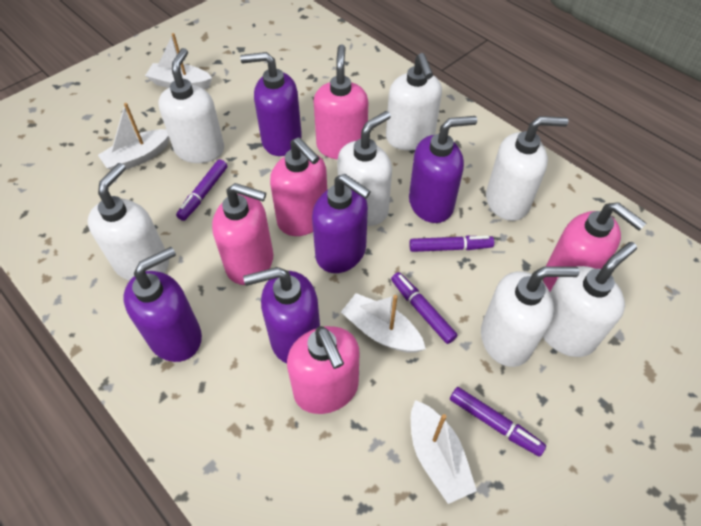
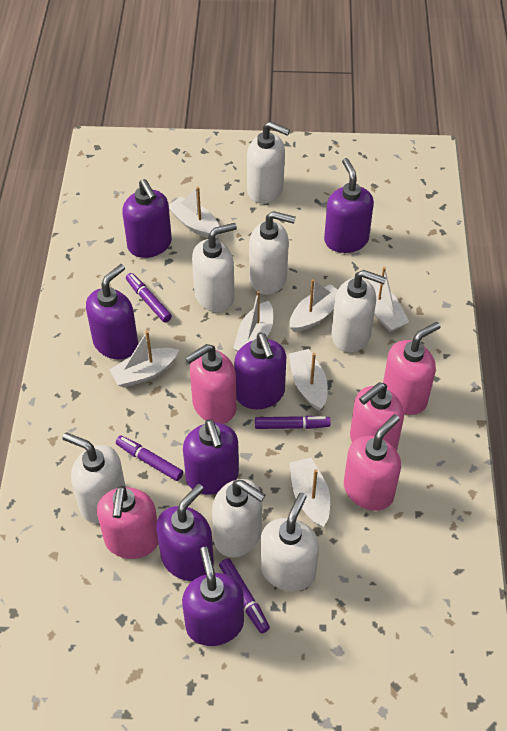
purple soap dispenser: 5 -> 7
white boat: 4 -> 7

